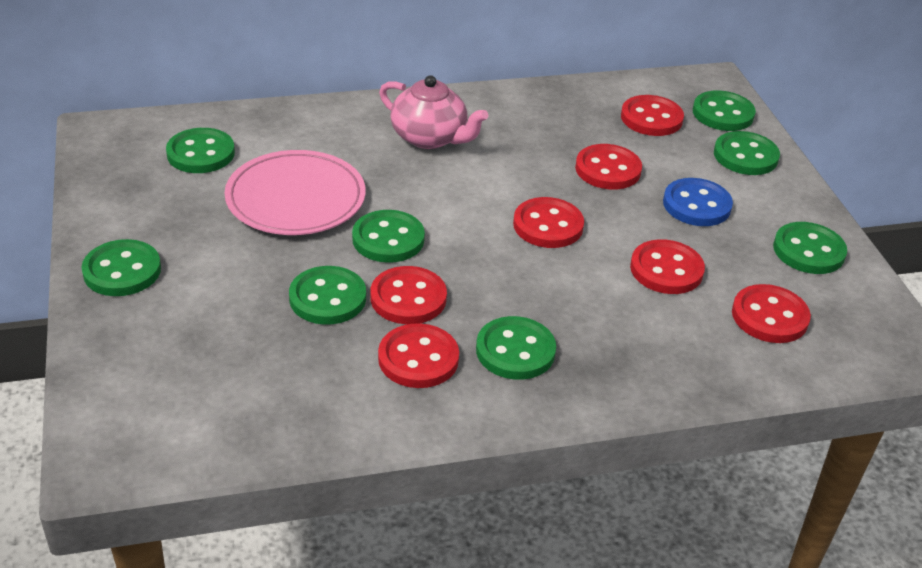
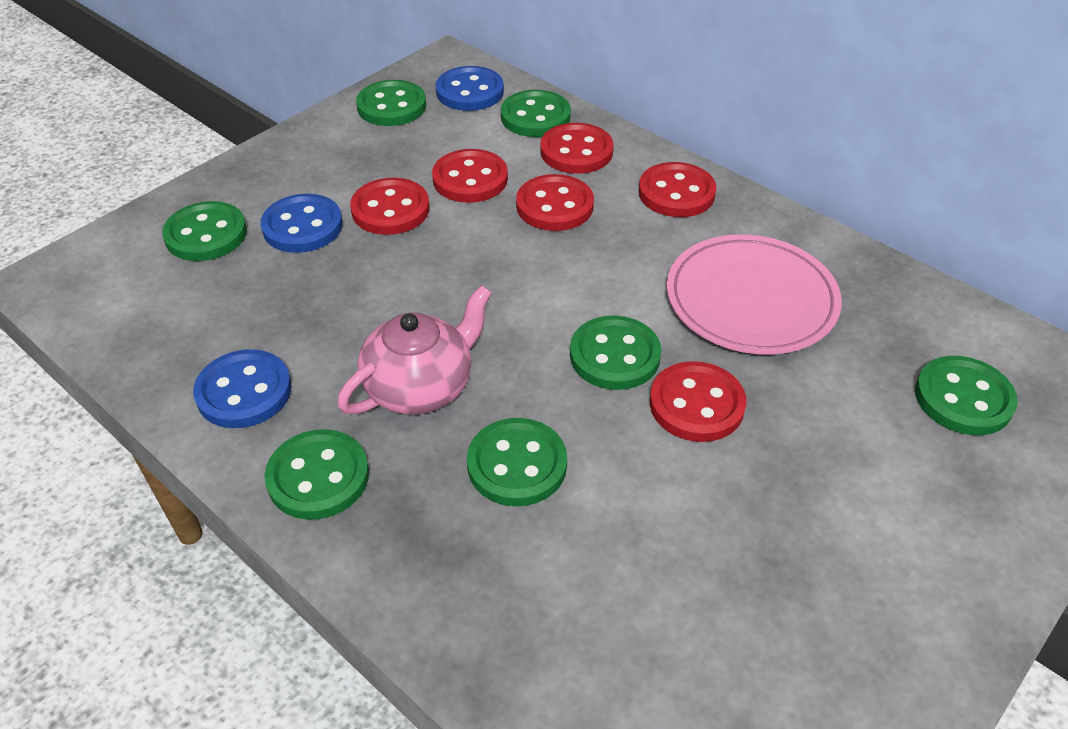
blue button: 1 -> 3
green button: 8 -> 7
red button: 7 -> 6

